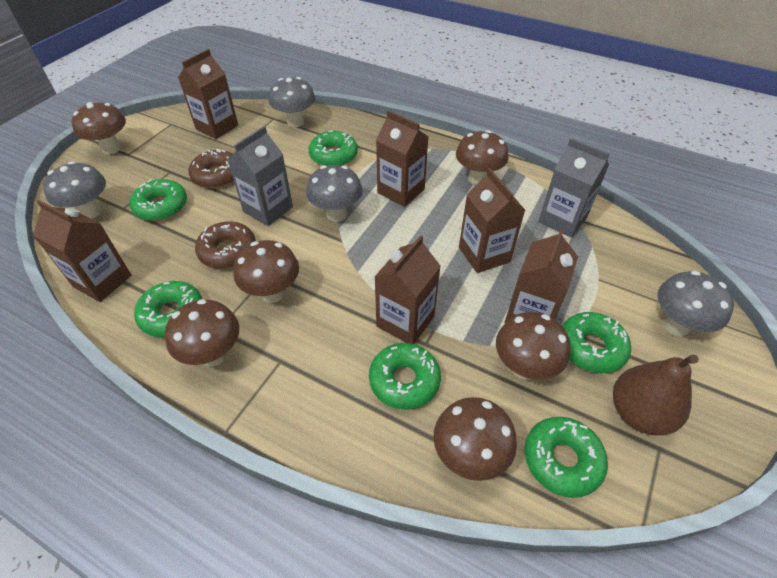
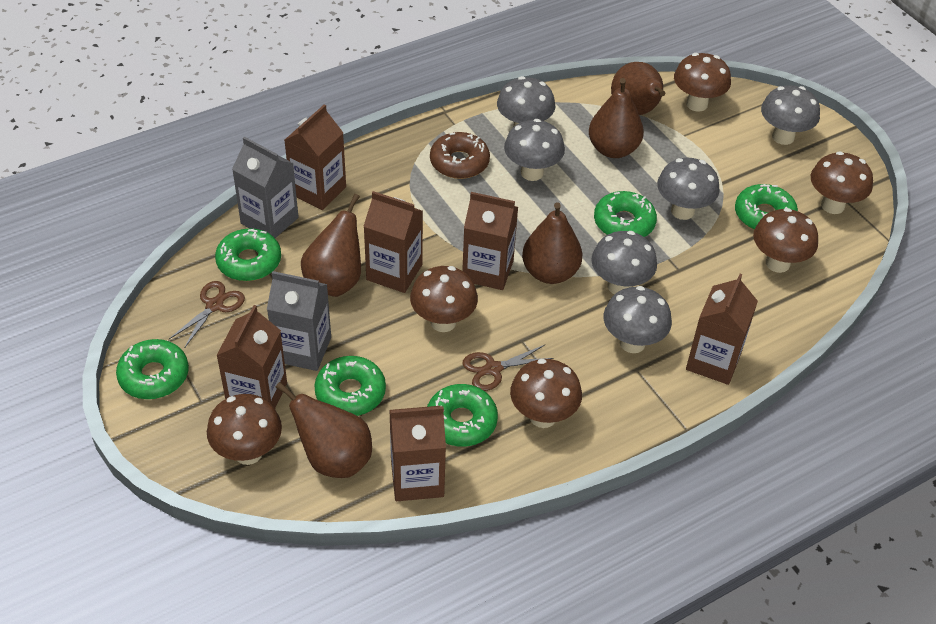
brown donut: 2 -> 1
brown pear: 1 -> 5
brown scissors: 0 -> 2
grey mushroom: 4 -> 6

